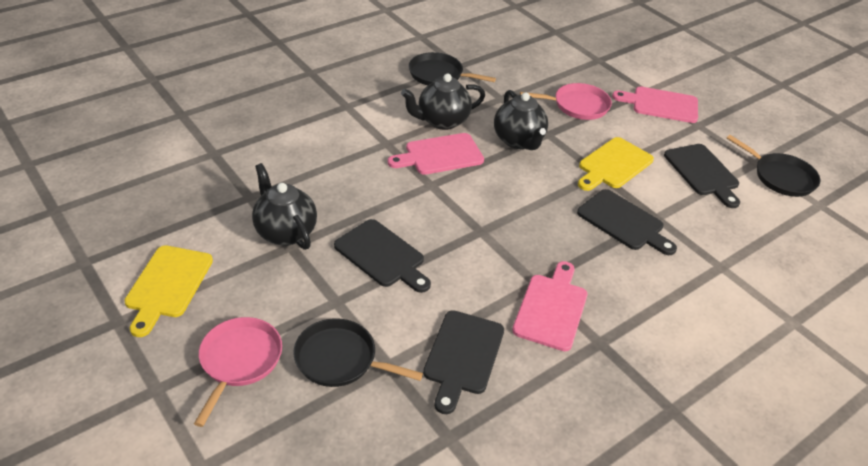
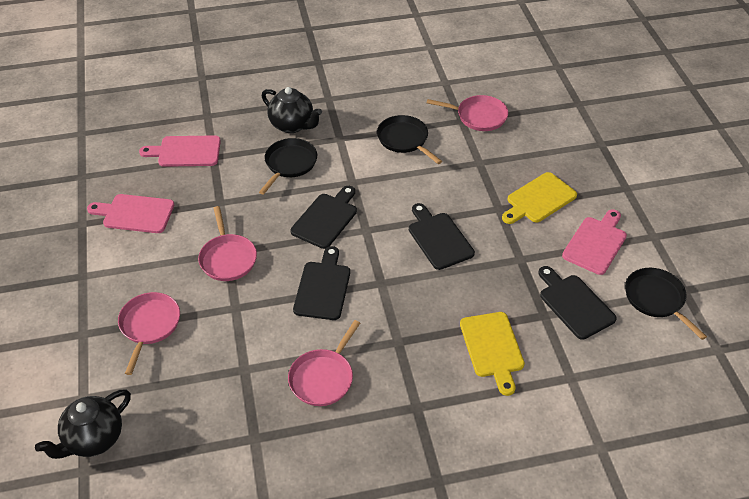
black teapot: 3 -> 2
pink pan: 2 -> 4

